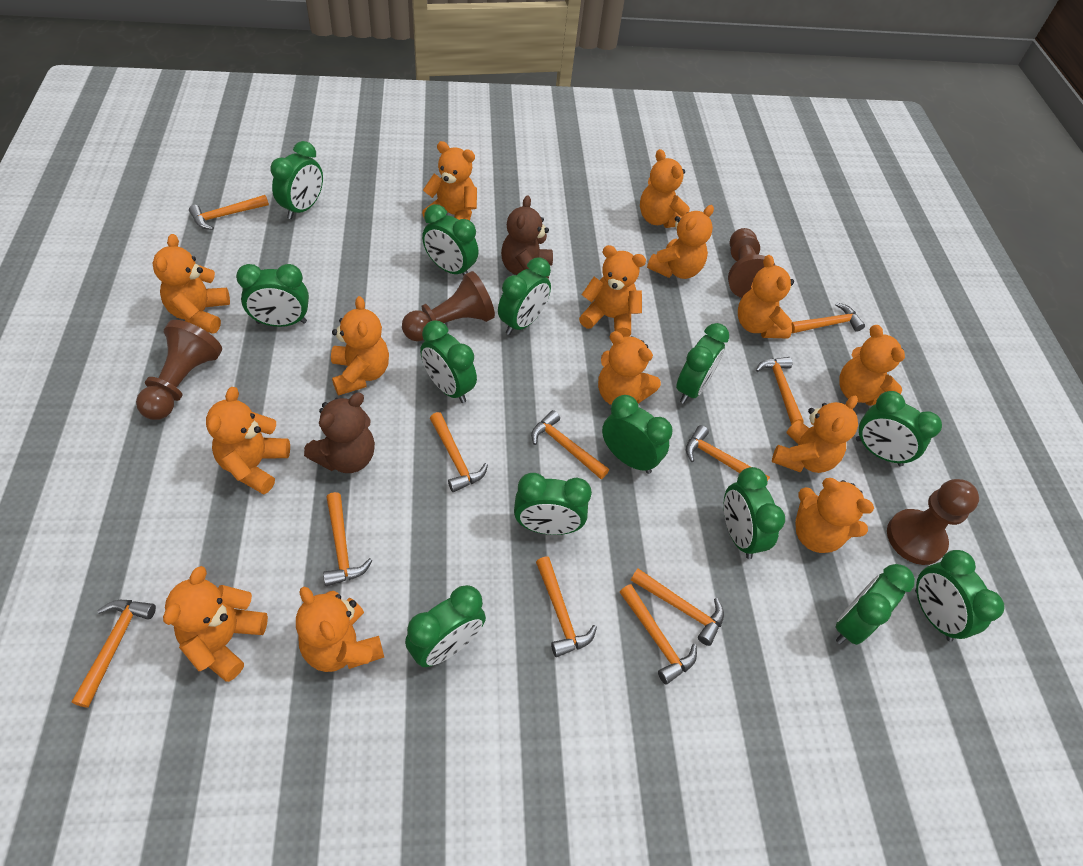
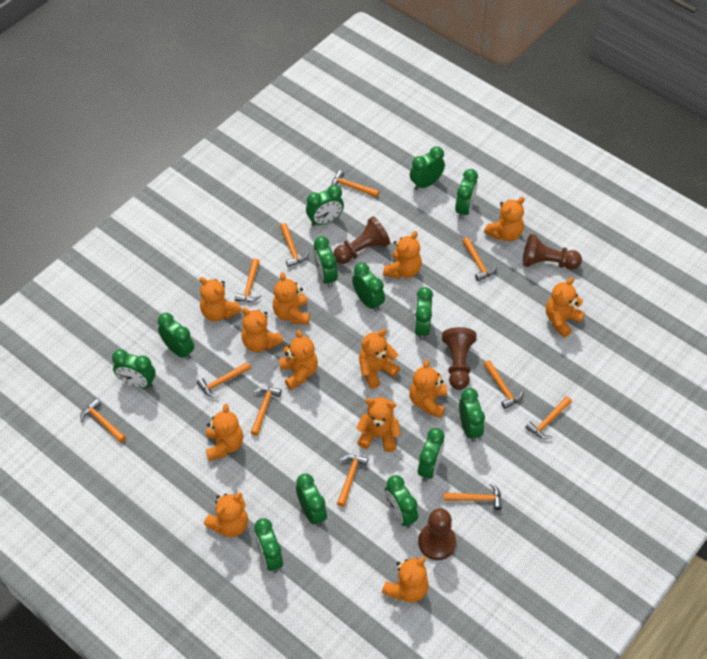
brown teddy bear: 2 -> 0
orange teddy bear: 14 -> 13

